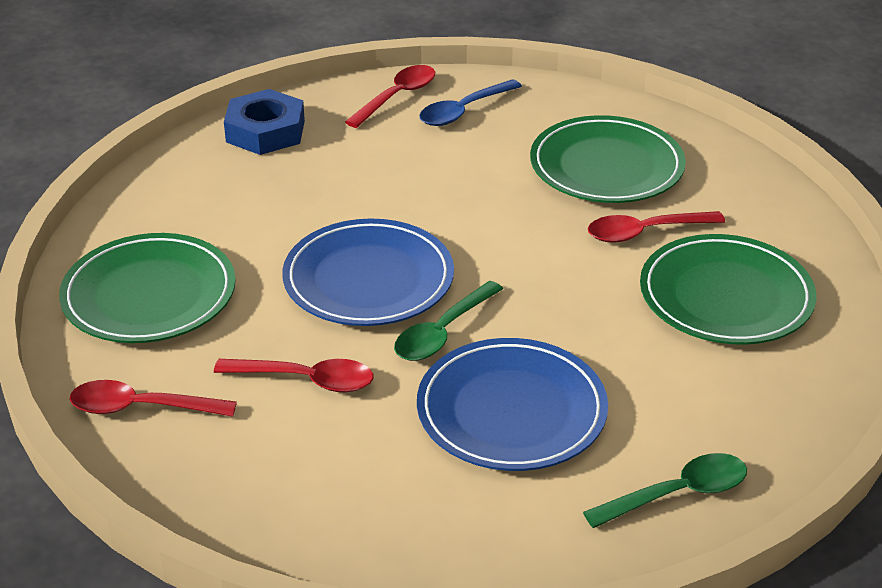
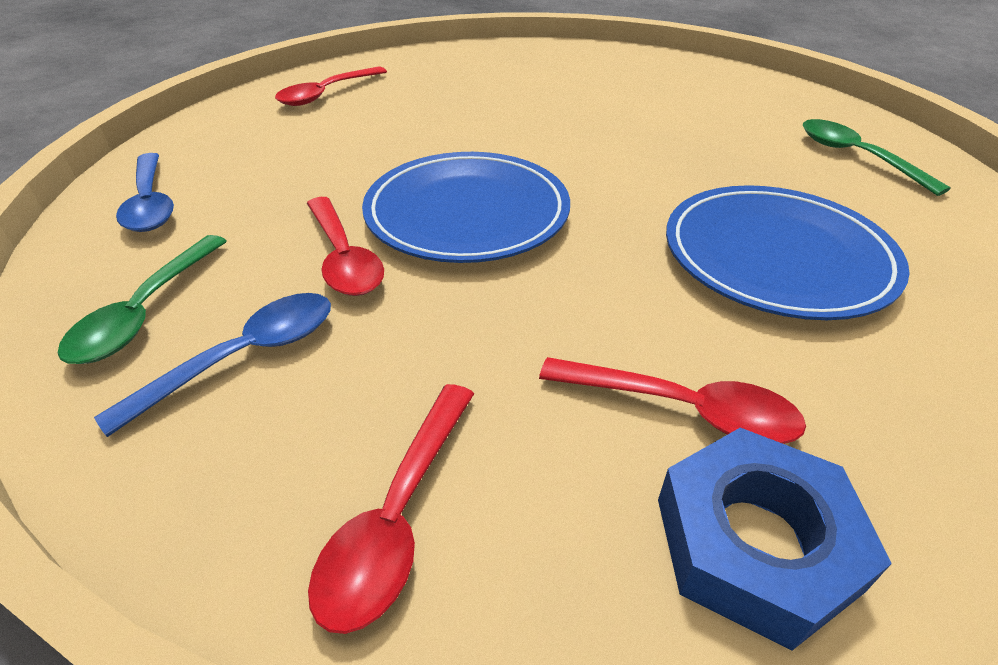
blue spoon: 1 -> 2
green plate: 3 -> 0

